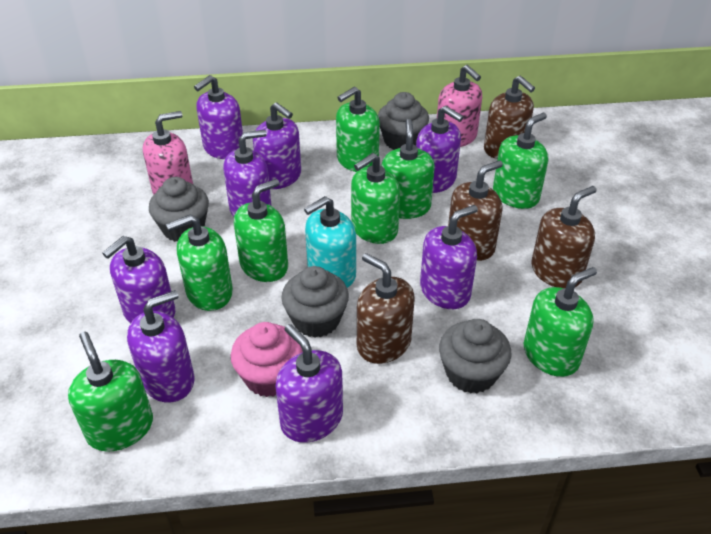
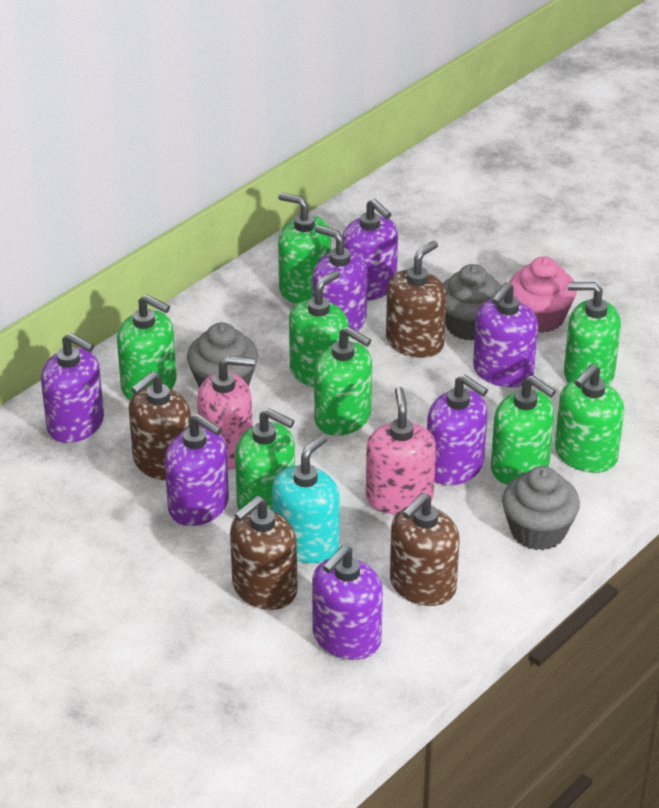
grey cupcake: 4 -> 3
purple soap dispenser: 8 -> 7

